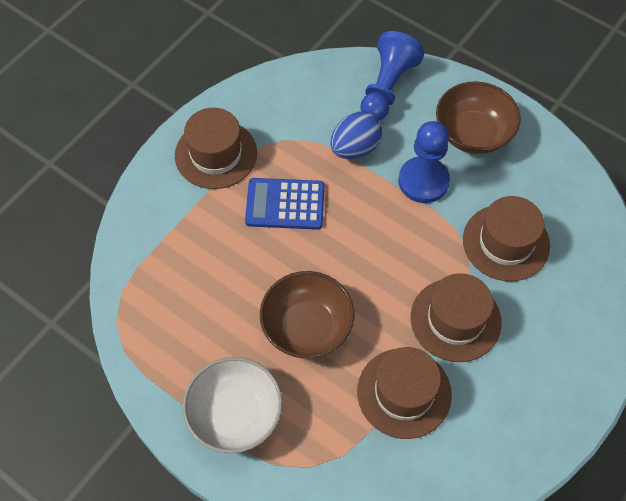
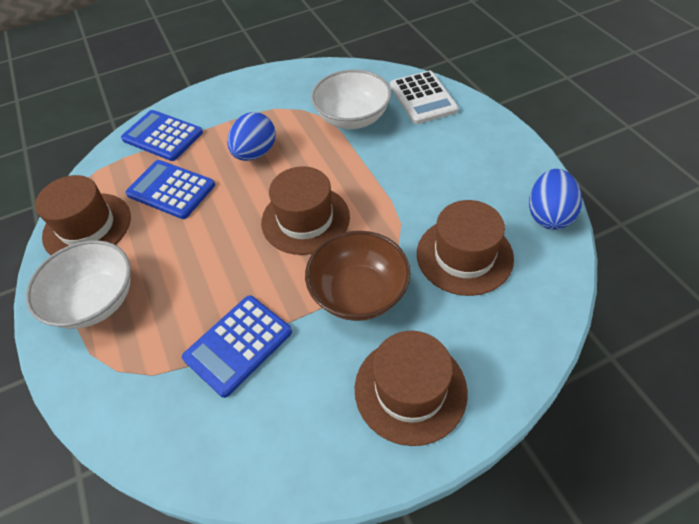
blue calculator: 1 -> 3
blue egg: 1 -> 2
blue pawn: 2 -> 0
brown bowl: 2 -> 1
white bowl: 1 -> 2
white calculator: 0 -> 1

